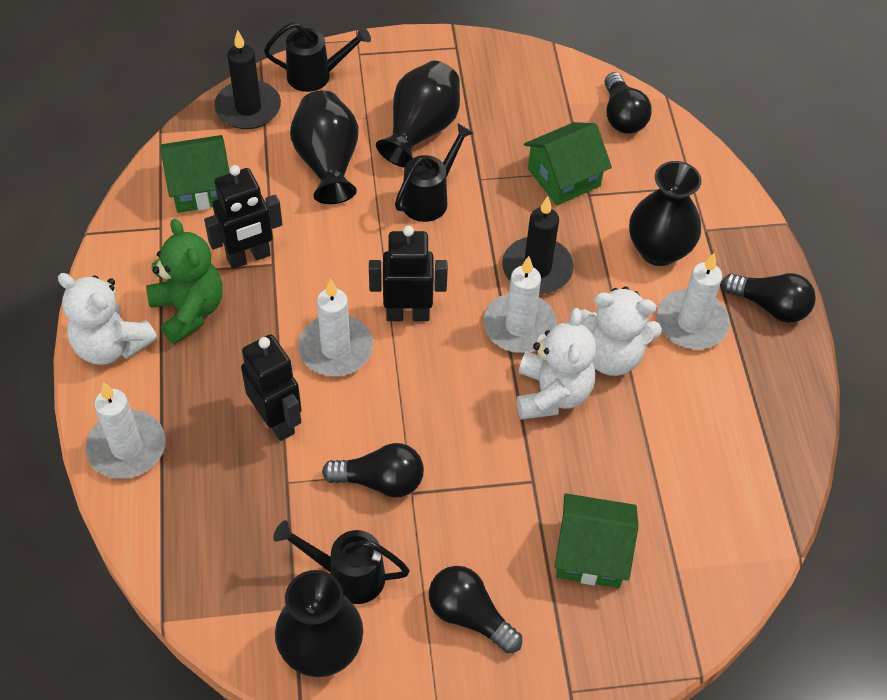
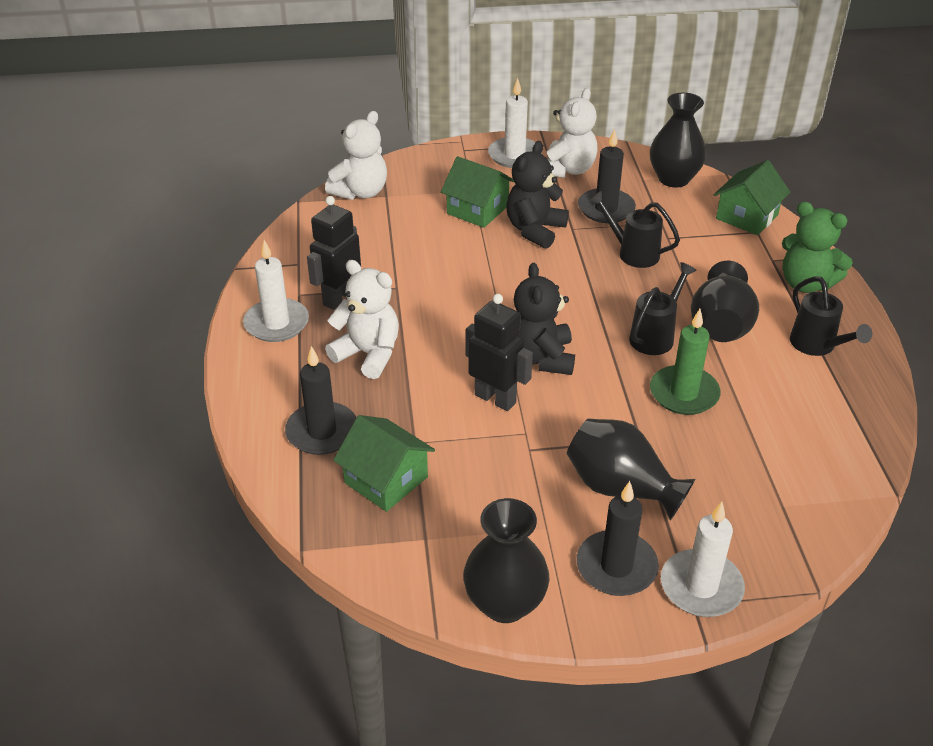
black candle: 2 -> 3
black light bulb: 4 -> 0
black robot: 3 -> 2
black teddy bear: 0 -> 2
green candle: 0 -> 1
white candle: 4 -> 3

